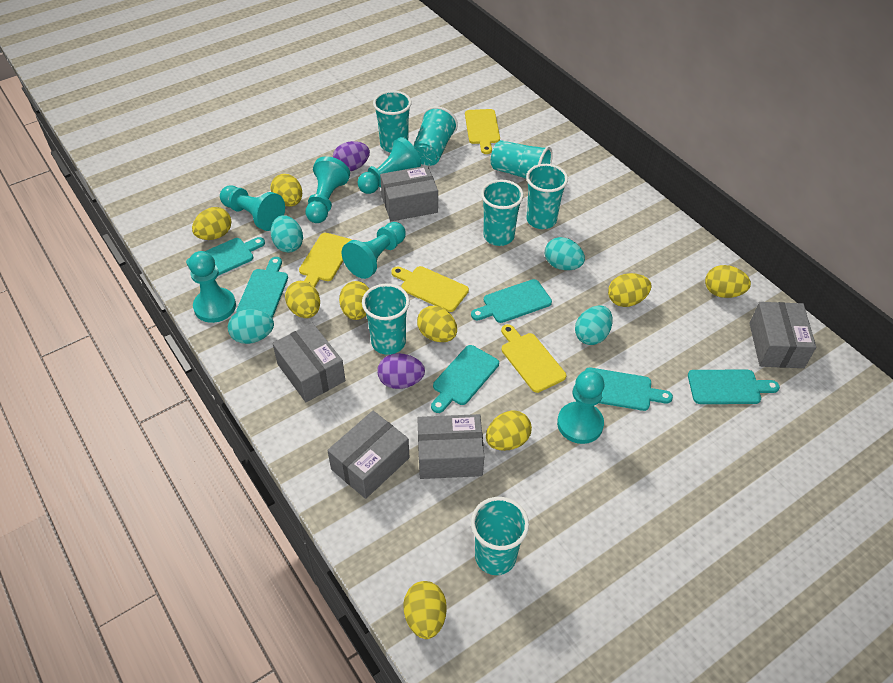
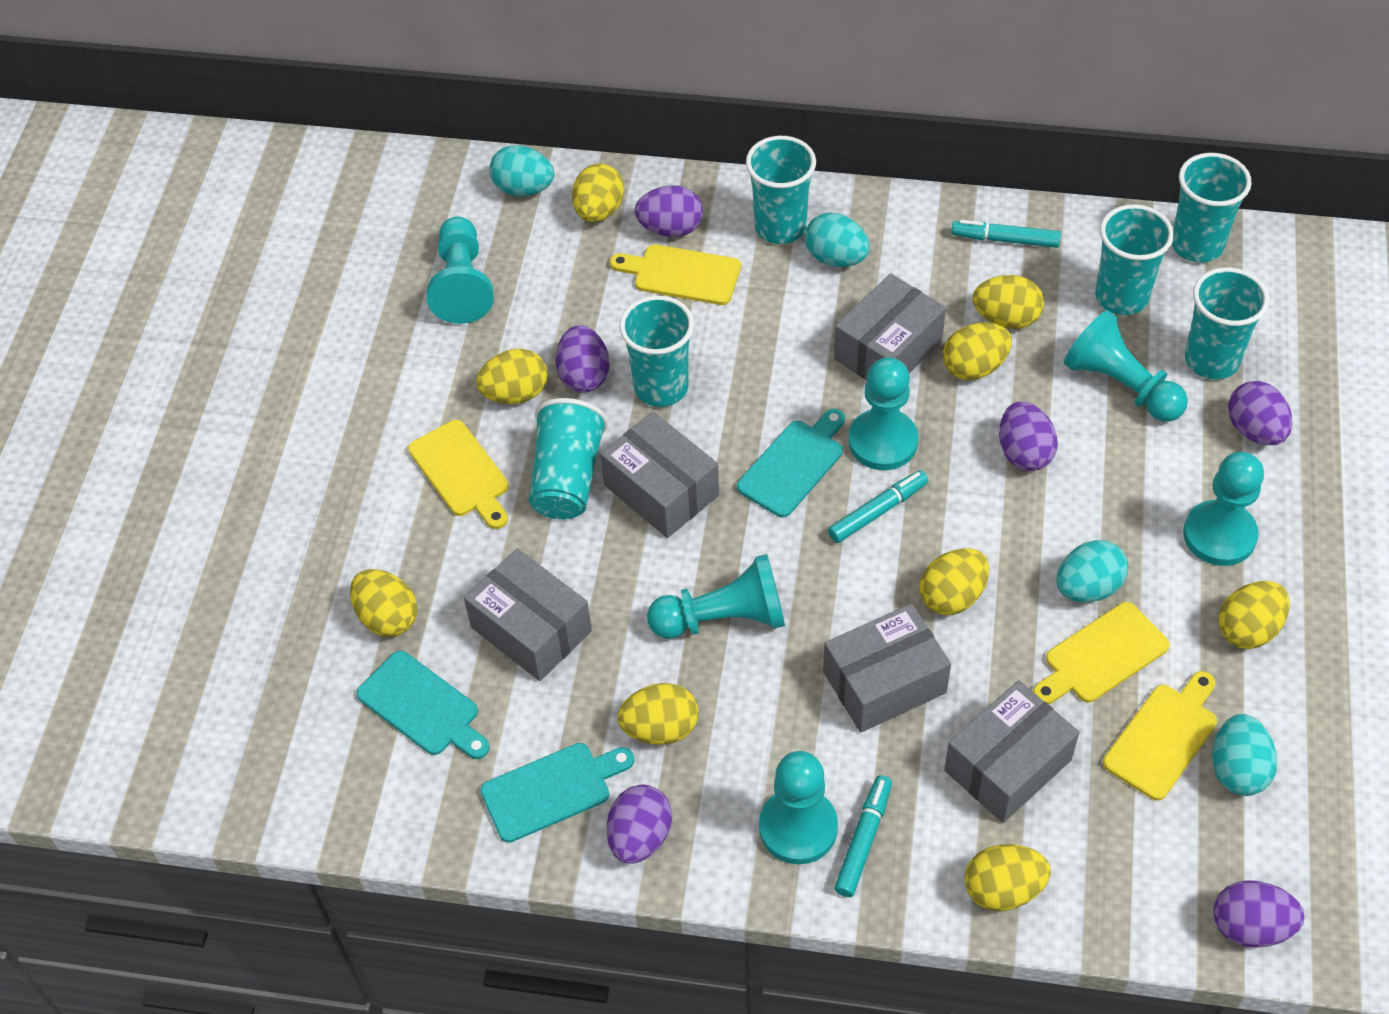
purple egg: 2 -> 6
turquoise cup: 7 -> 6
turquoise cutting board: 6 -> 3
turquoise marker: 0 -> 3

